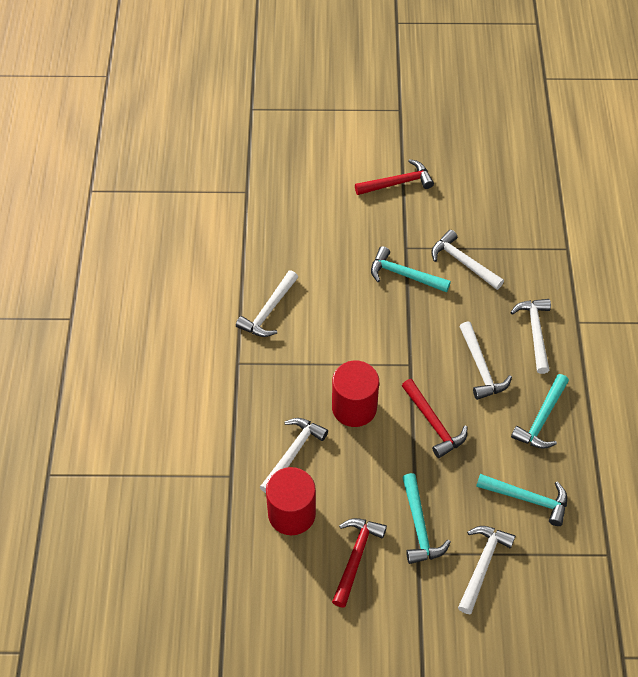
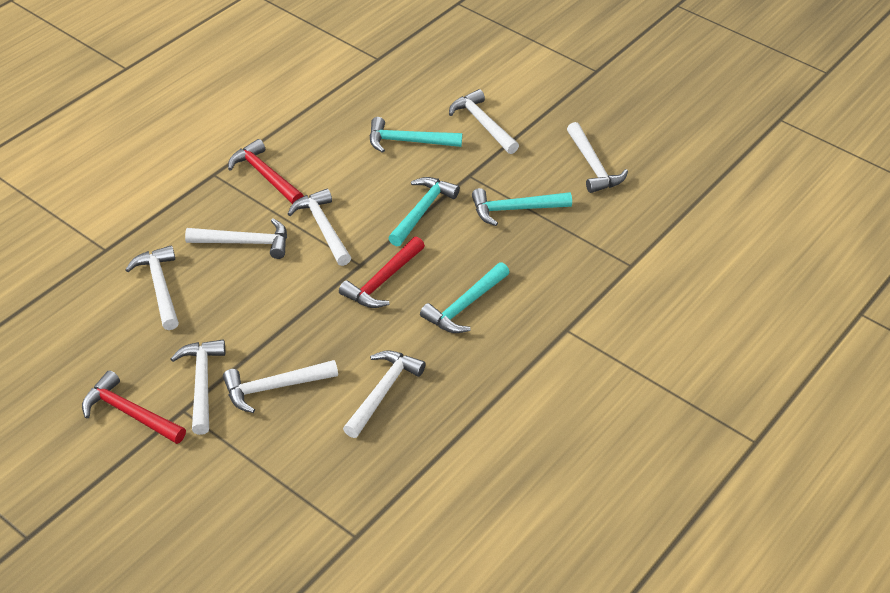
red cylinder: 2 -> 0
white hammer: 6 -> 8

